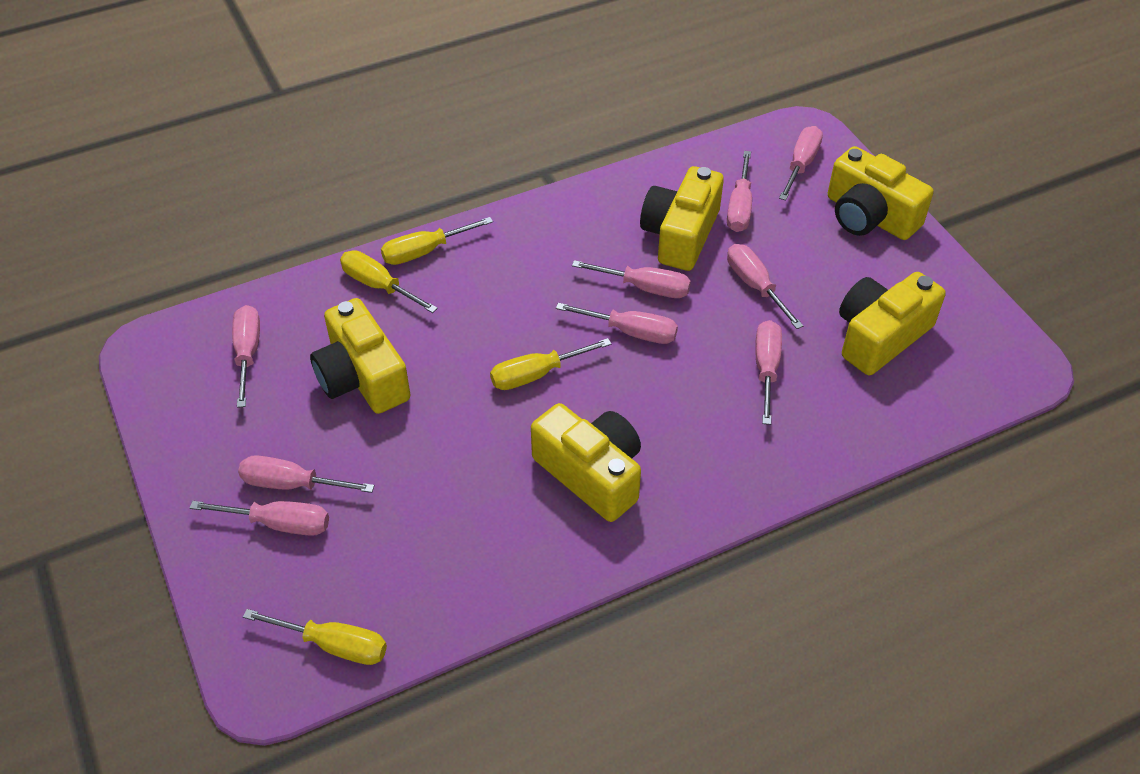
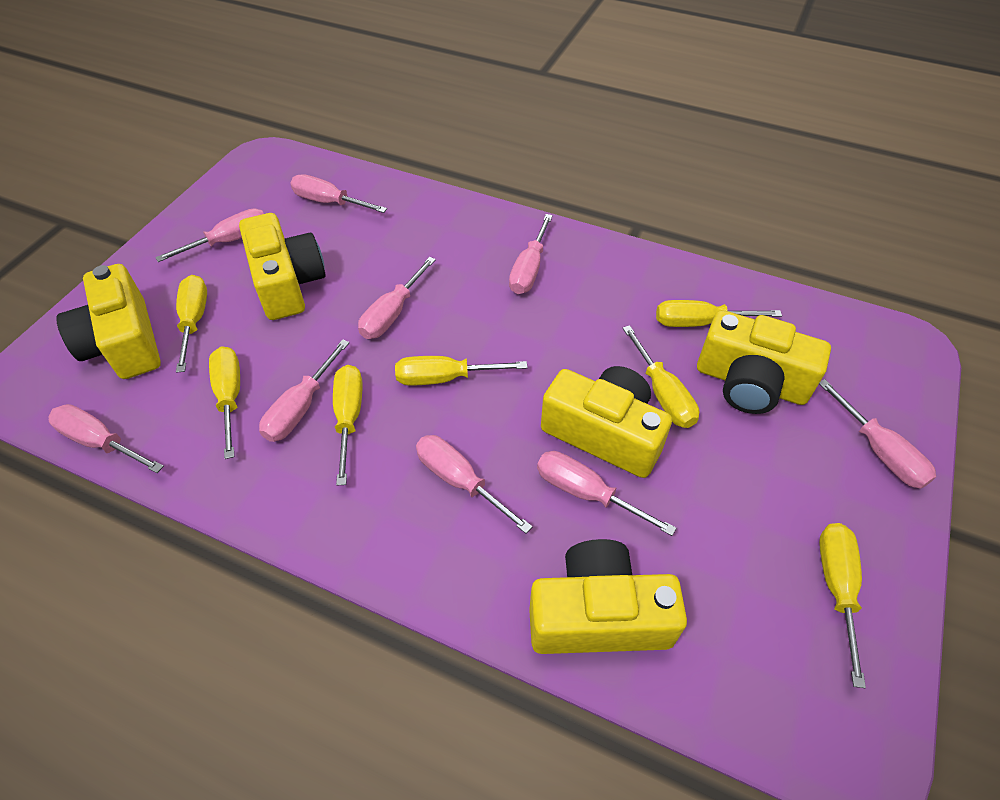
yellow screwdriver: 4 -> 7

